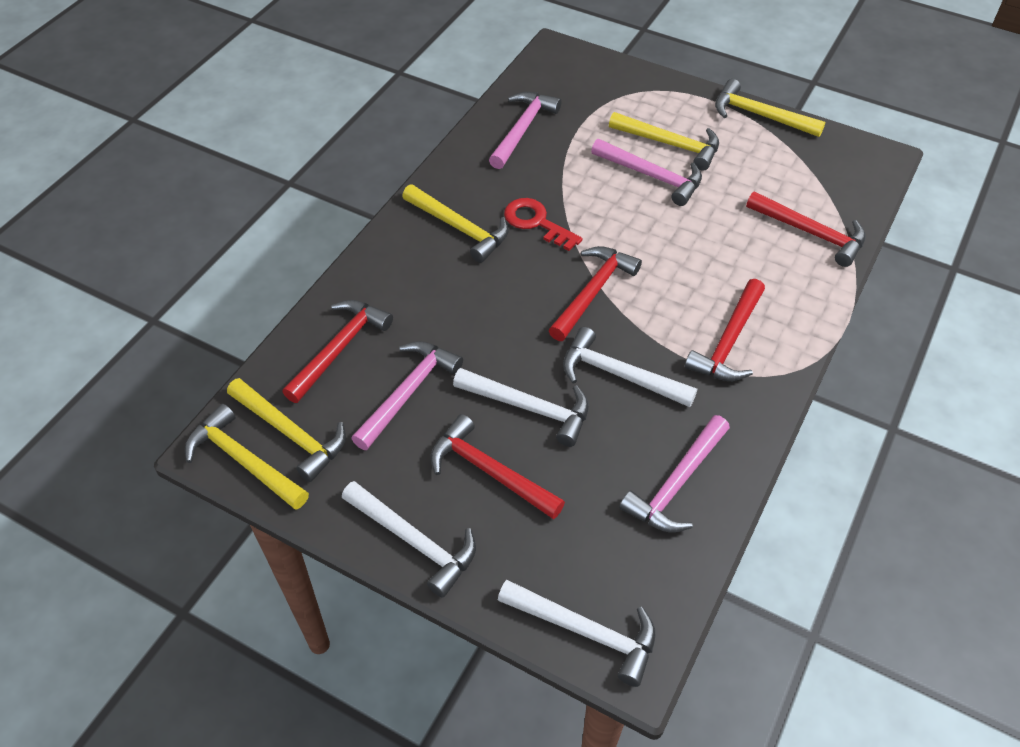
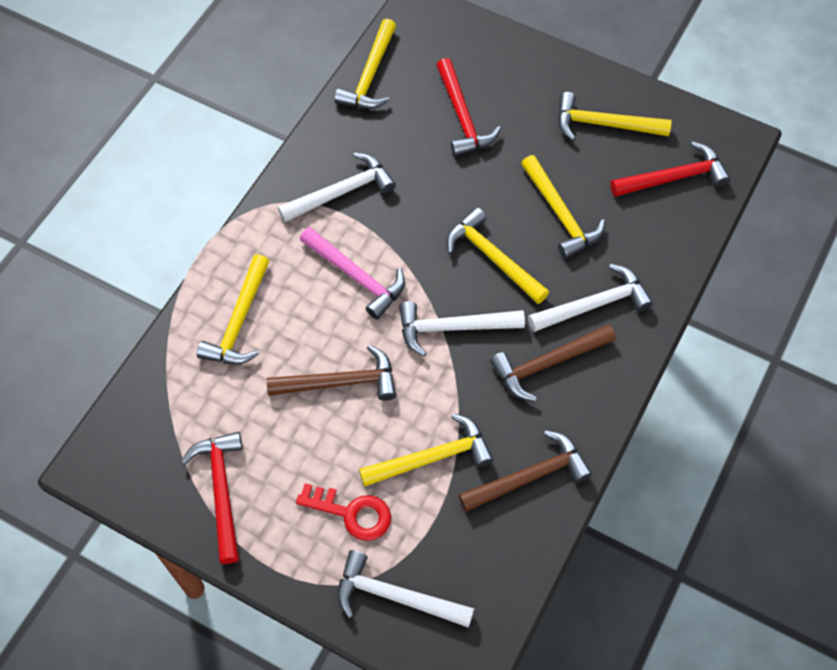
brown hammer: 0 -> 3
pink hammer: 4 -> 1
red hammer: 5 -> 3
yellow hammer: 5 -> 6

